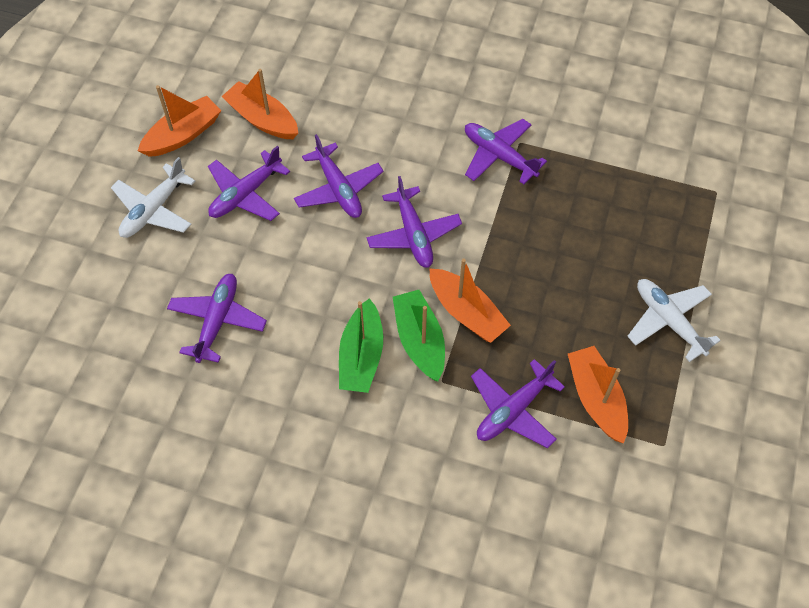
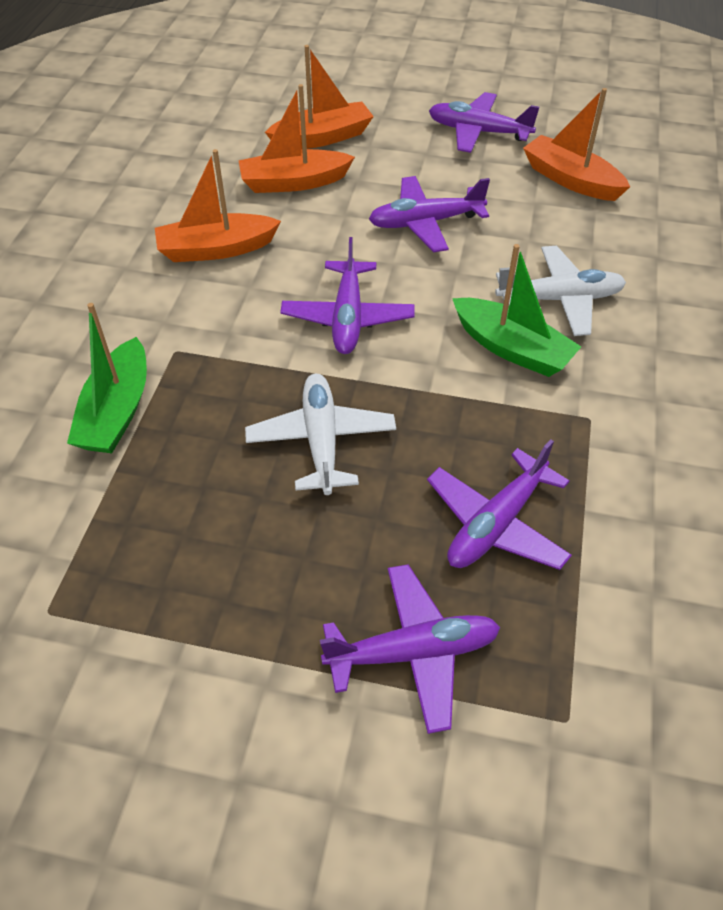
purple plane: 6 -> 5

